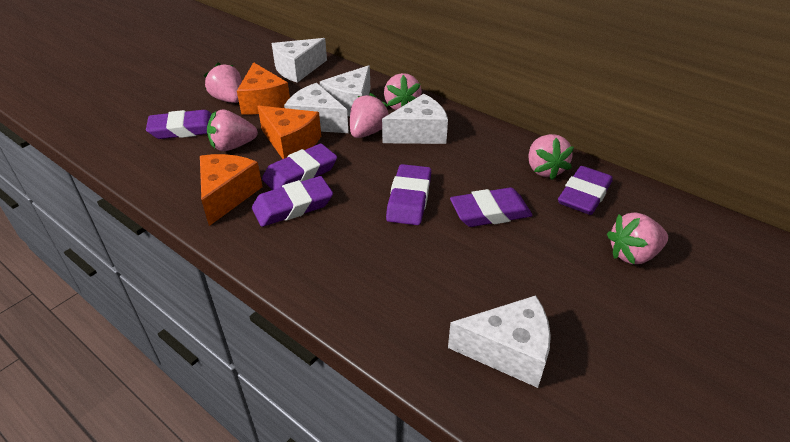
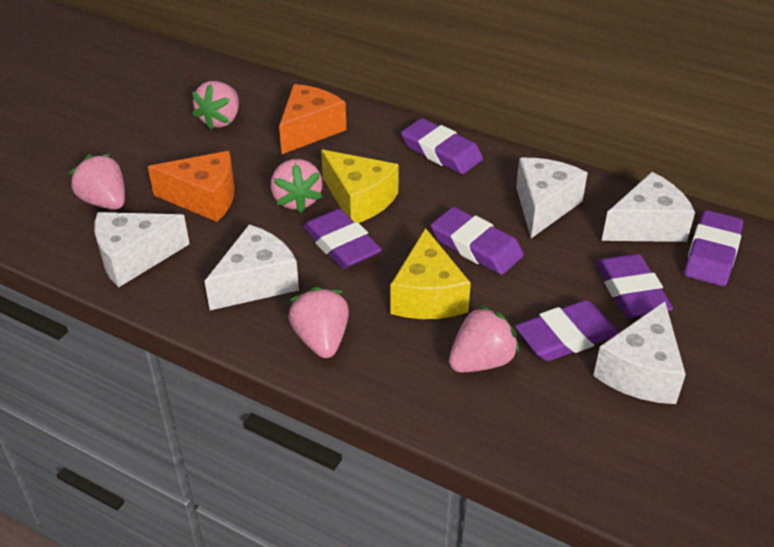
orange cheese: 3 -> 2
pink strawberry: 6 -> 5
yellow cheese: 0 -> 2

